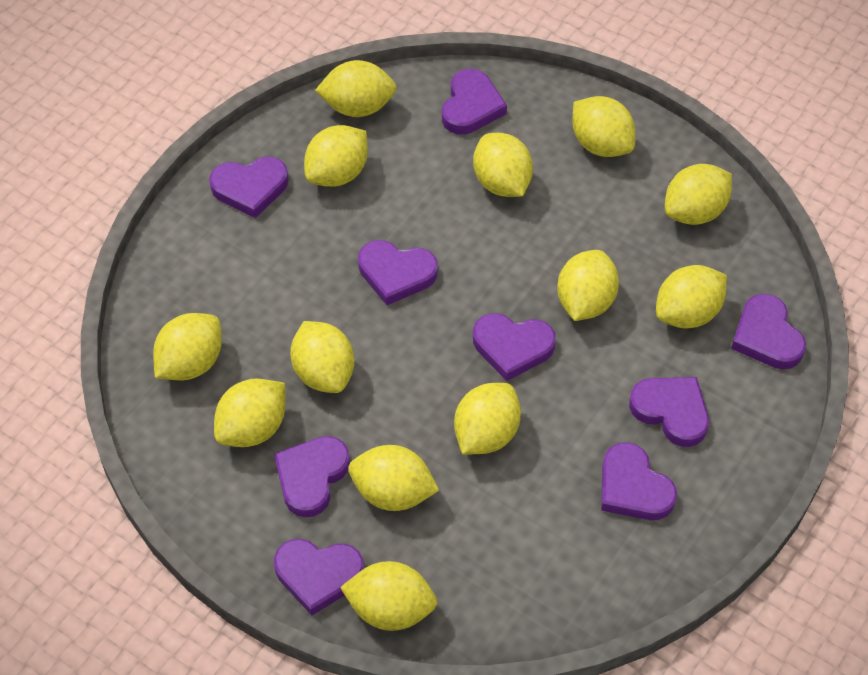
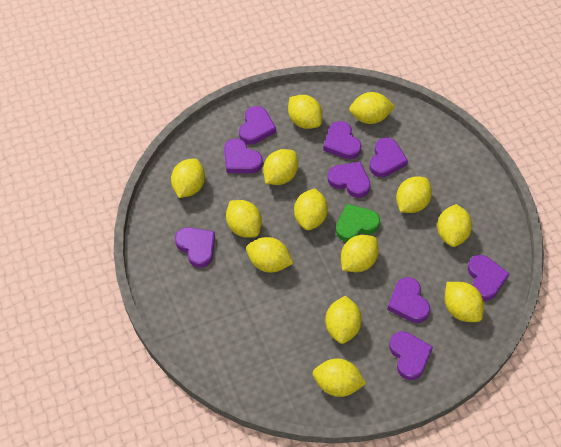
green heart: 0 -> 1

